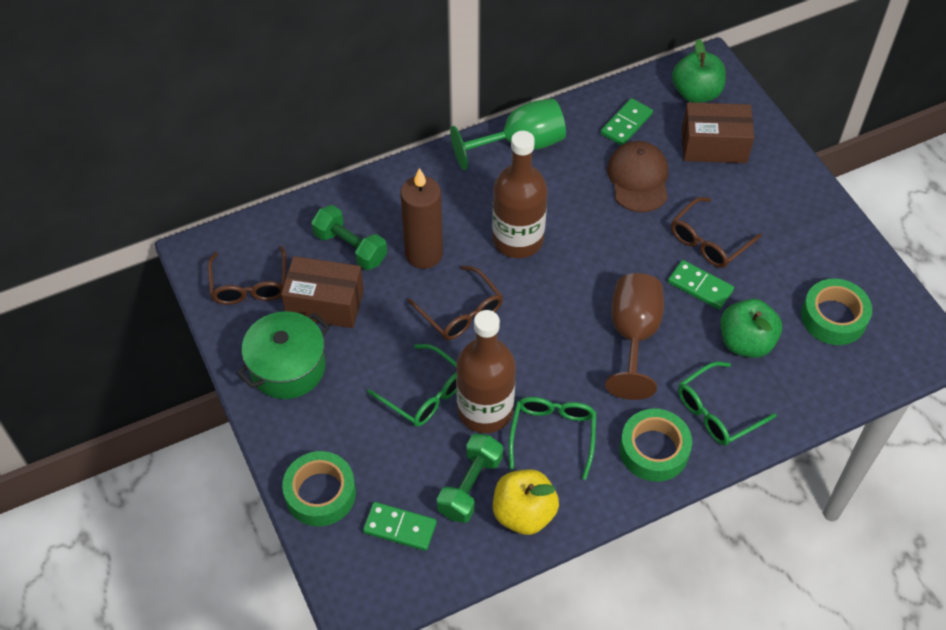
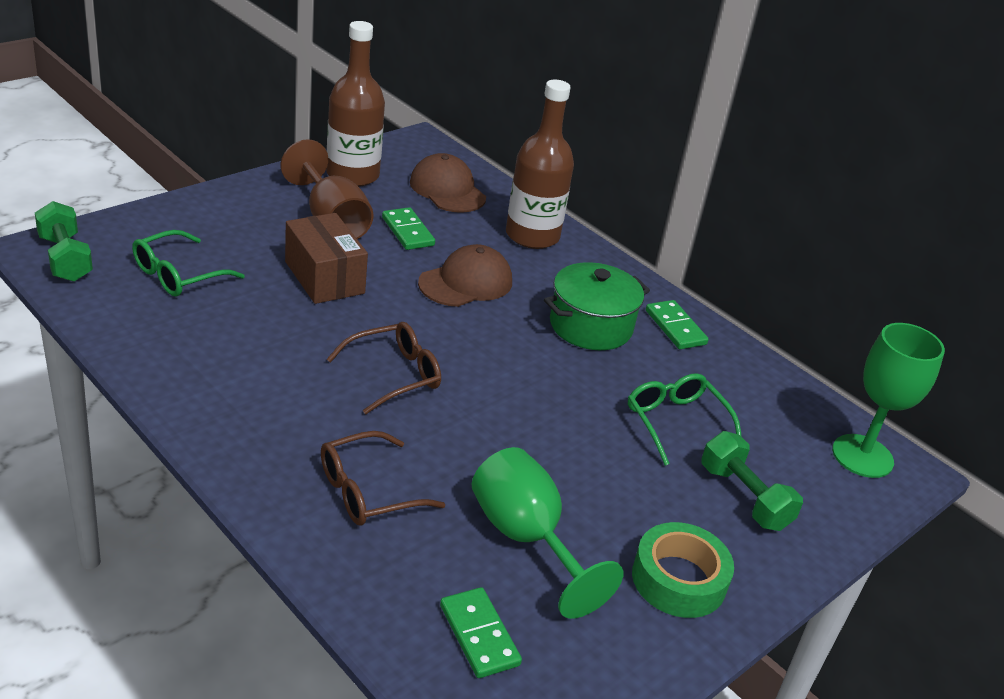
brown box: 2 -> 1
brown candle: 1 -> 0
brown cap: 1 -> 2
brown glasses: 3 -> 2
green apple: 2 -> 0
green glasses: 3 -> 2
green goblet: 1 -> 2
green tape: 3 -> 1
yellow apple: 1 -> 0

